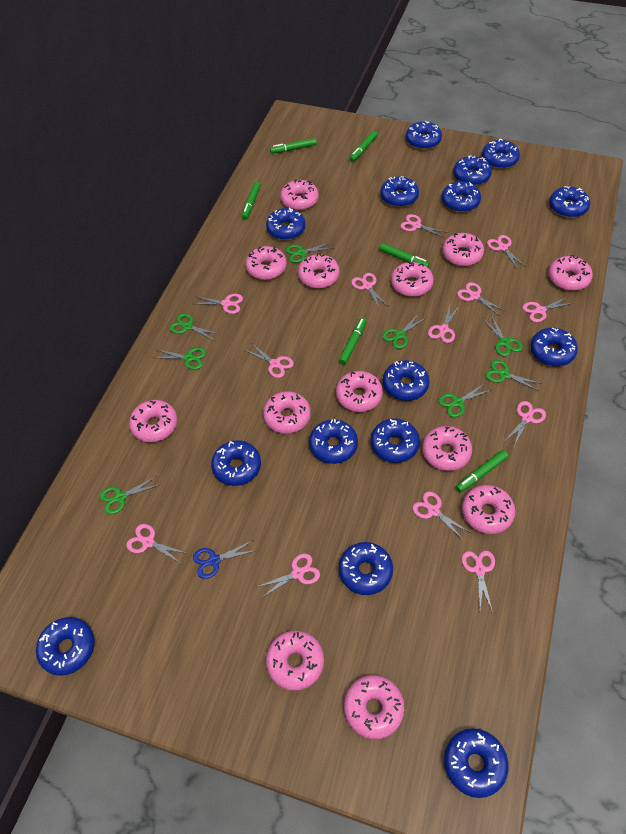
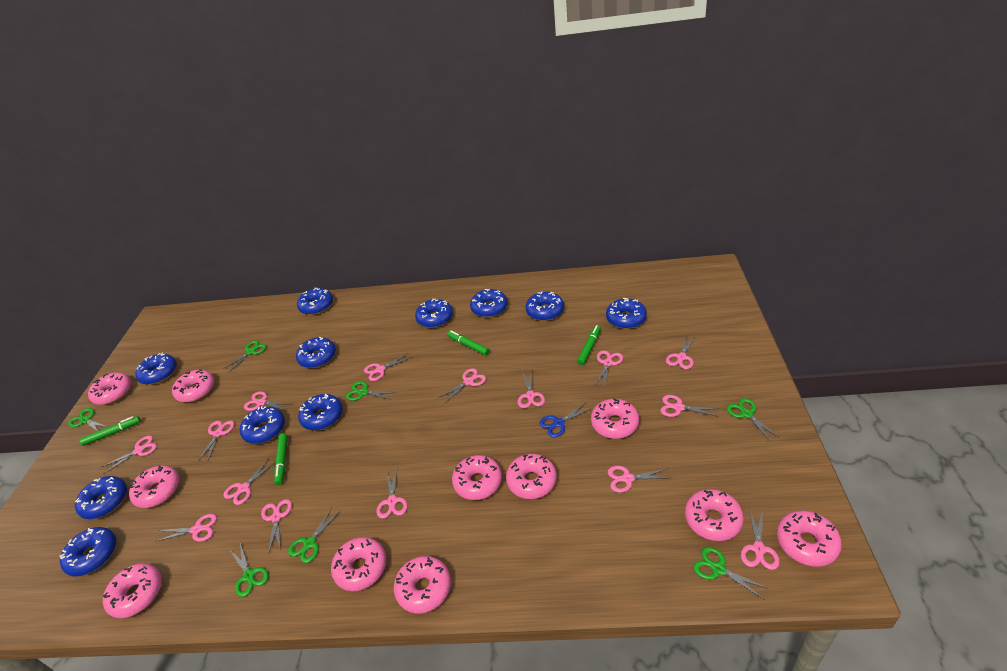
blue donut: 15 -> 11
green marker: 6 -> 4
green scissors: 8 -> 7
pink donut: 13 -> 11
pink scissors: 13 -> 15

